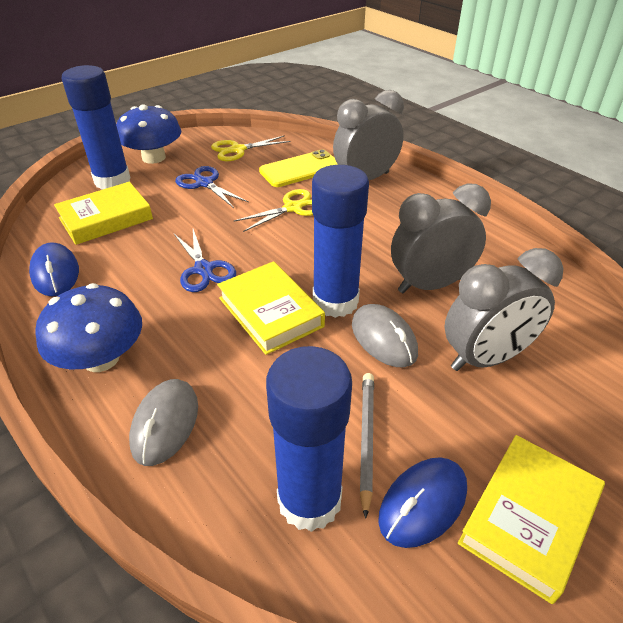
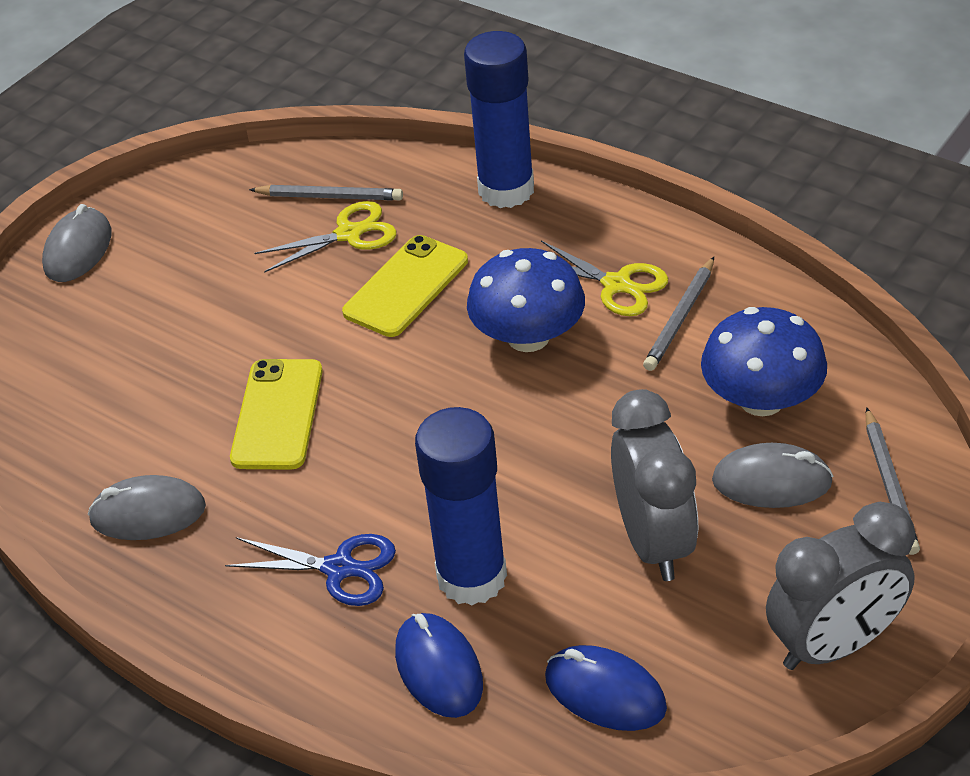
blue glue stick: 3 -> 2
blue scissors: 2 -> 1
grey clock: 3 -> 2
grey mouse: 2 -> 3
grey pencil: 1 -> 3
yellow book: 3 -> 0
yellow phone: 1 -> 2

